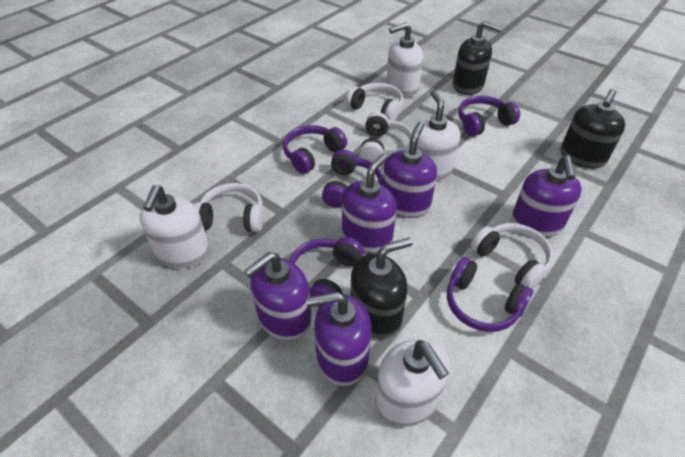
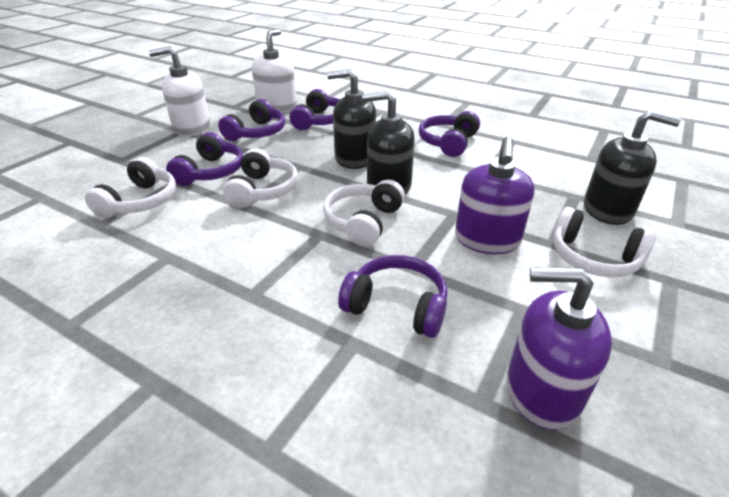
purple soap dispenser: 5 -> 2
white soap dispenser: 4 -> 2

